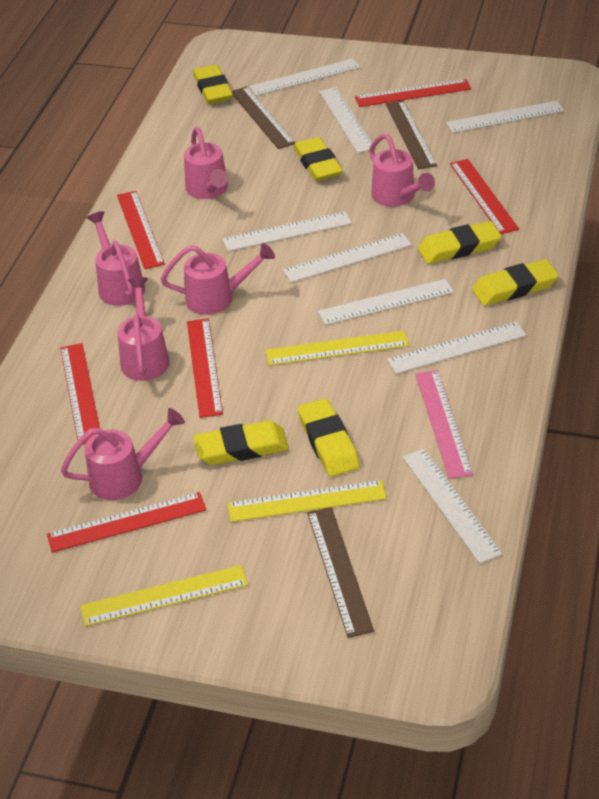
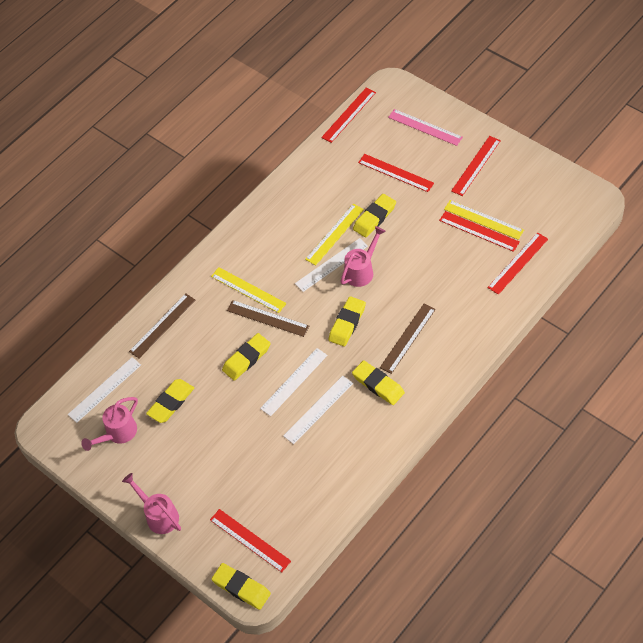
pink watering can: 6 -> 3
white ruler: 8 -> 4

